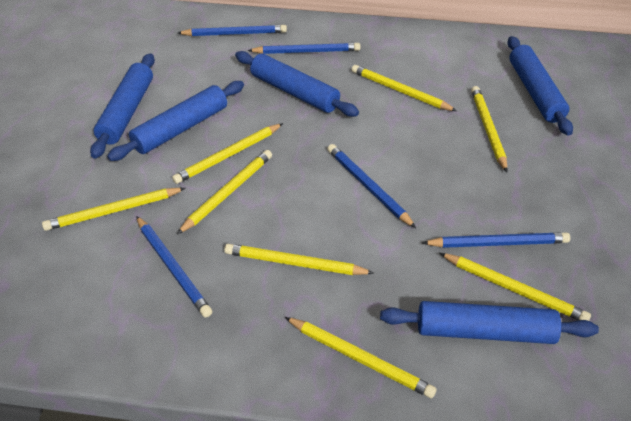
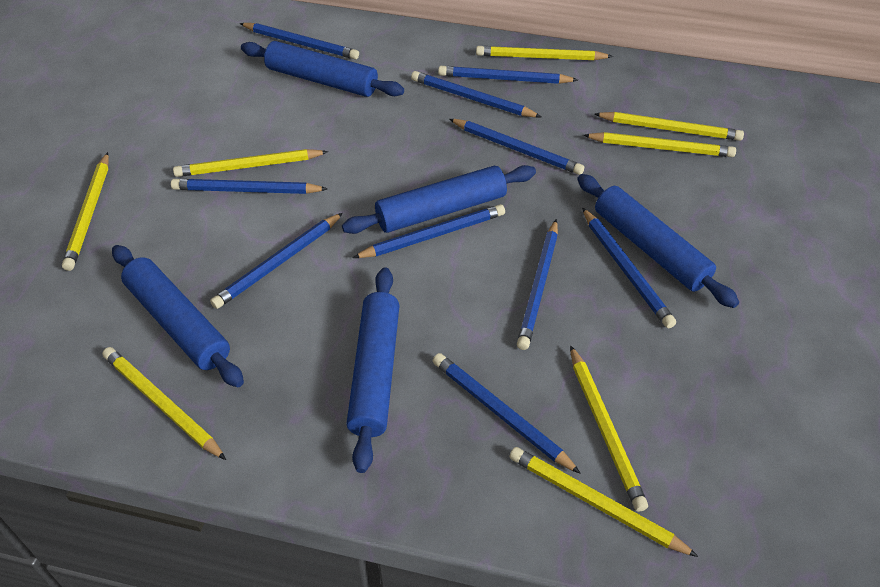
blue pencil: 5 -> 10

